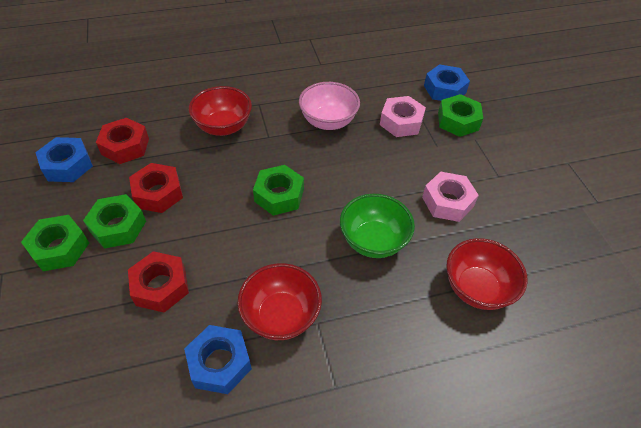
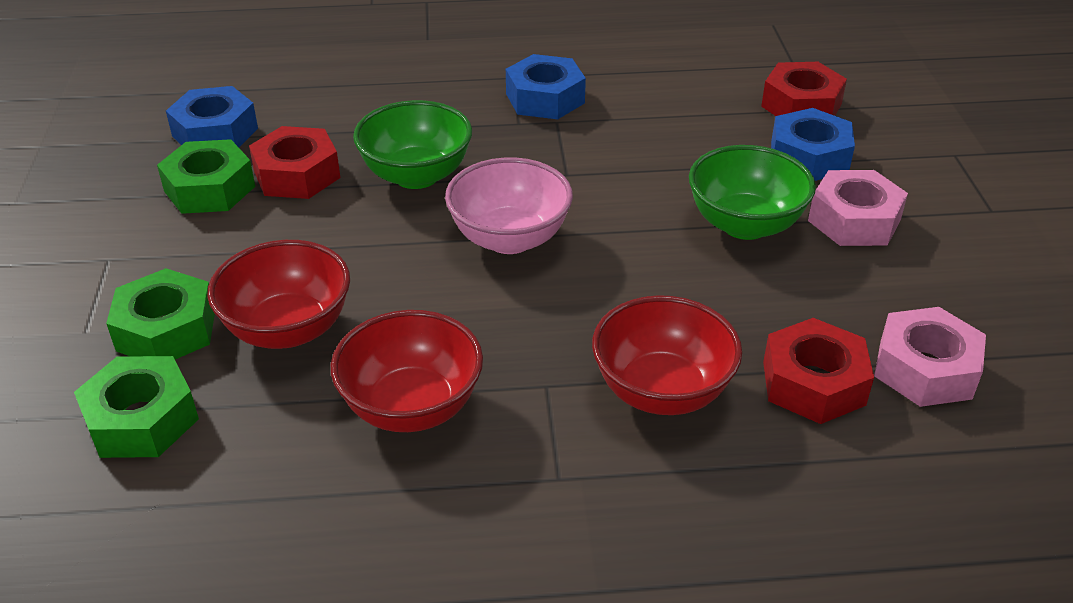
green bowl: 1 -> 2
green nut: 4 -> 3

